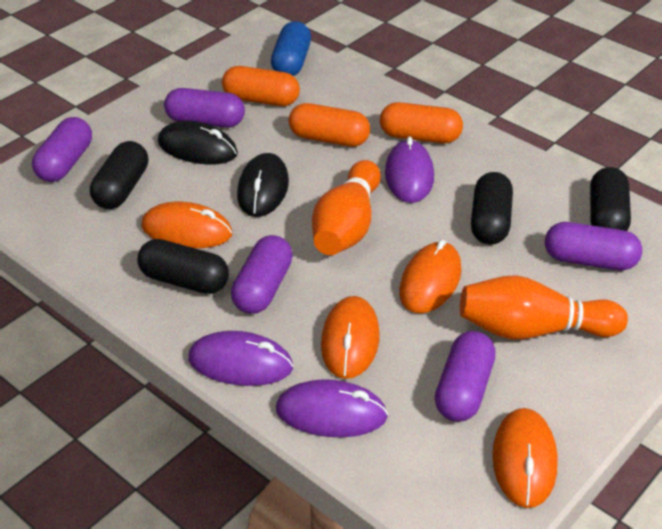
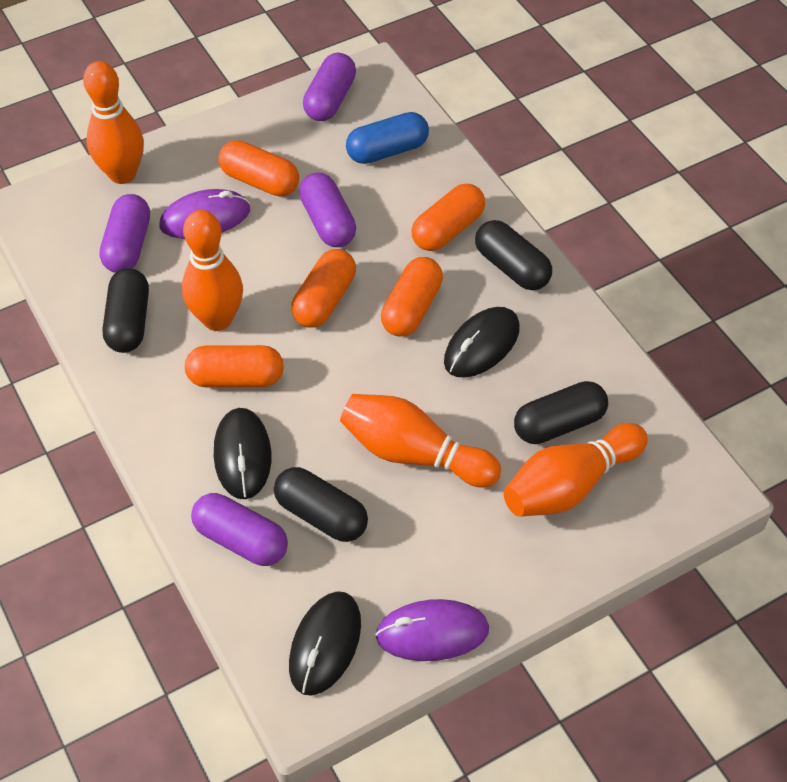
black mouse: 2 -> 3
orange bowling pin: 2 -> 4
orange capsule: 3 -> 5
orange mouse: 4 -> 0
purple capsule: 5 -> 4
purple mouse: 3 -> 2

